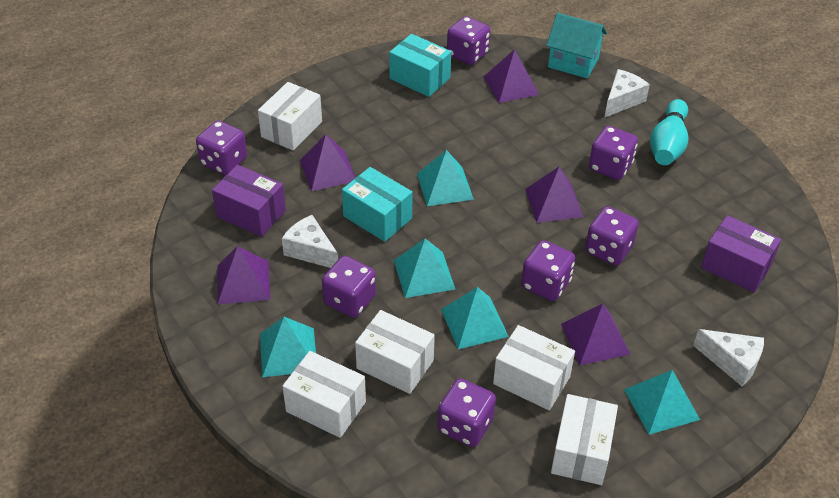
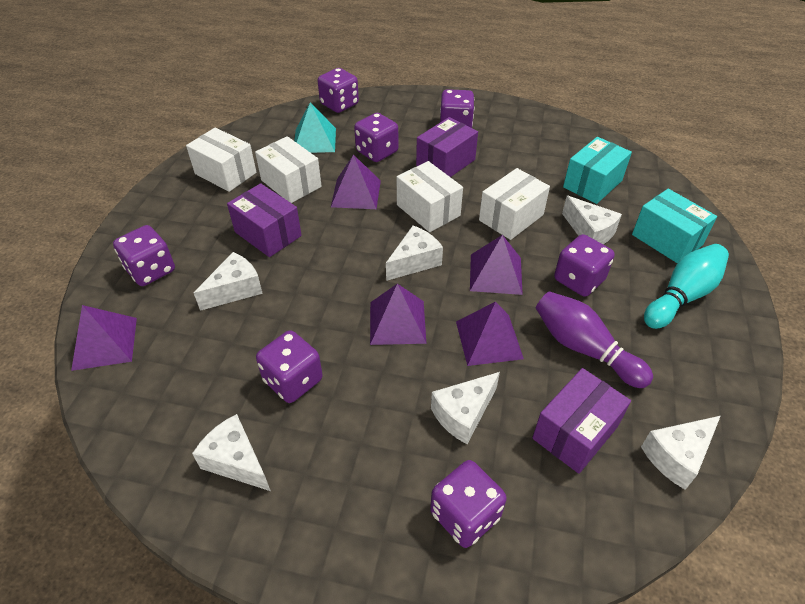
purple bowling pin: 0 -> 1
purple box: 2 -> 3
turquoise house: 1 -> 0
turquoise pyramid: 5 -> 1
white box: 5 -> 4
white cheese: 3 -> 6

